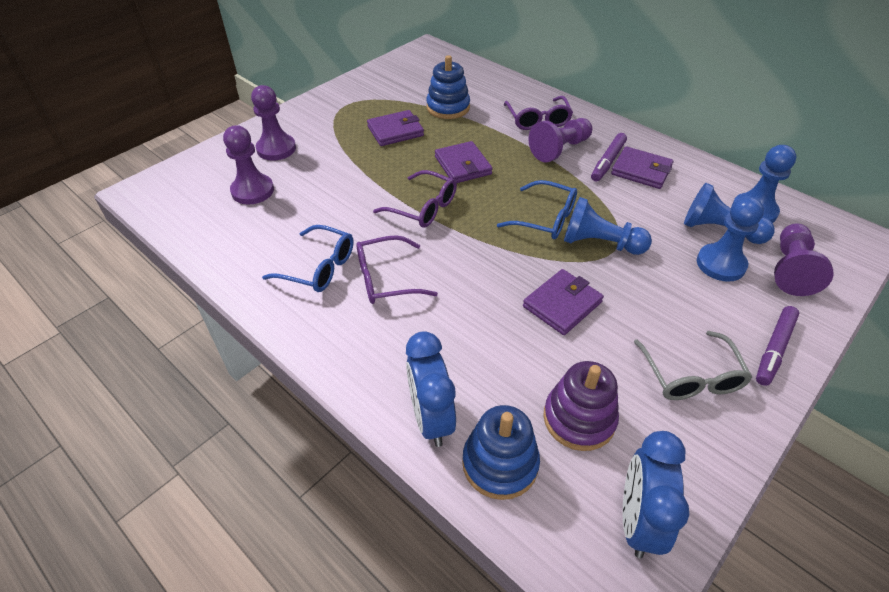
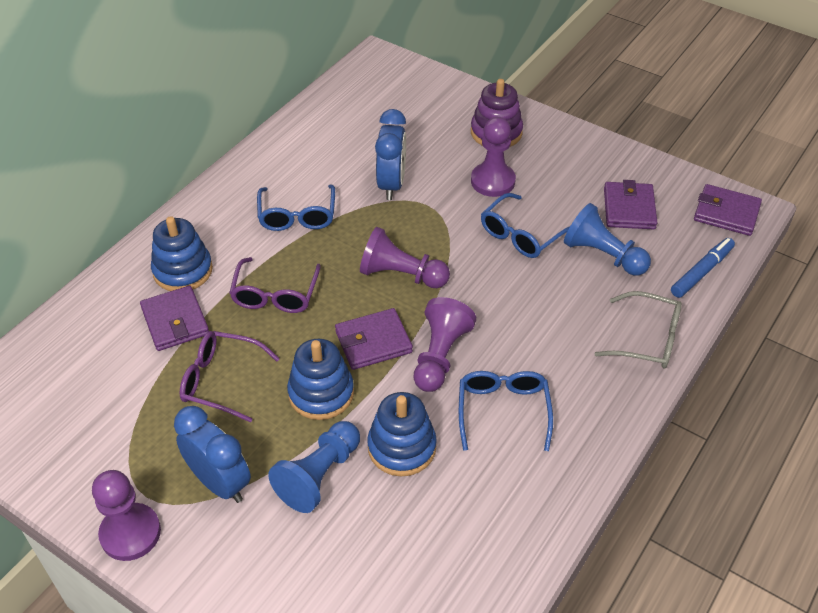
blue glasses: 2 -> 3
blue marker: 0 -> 1
blue pawn: 4 -> 2
blue stacking toy: 2 -> 3
purple glasses: 3 -> 2
purple marker: 2 -> 0

